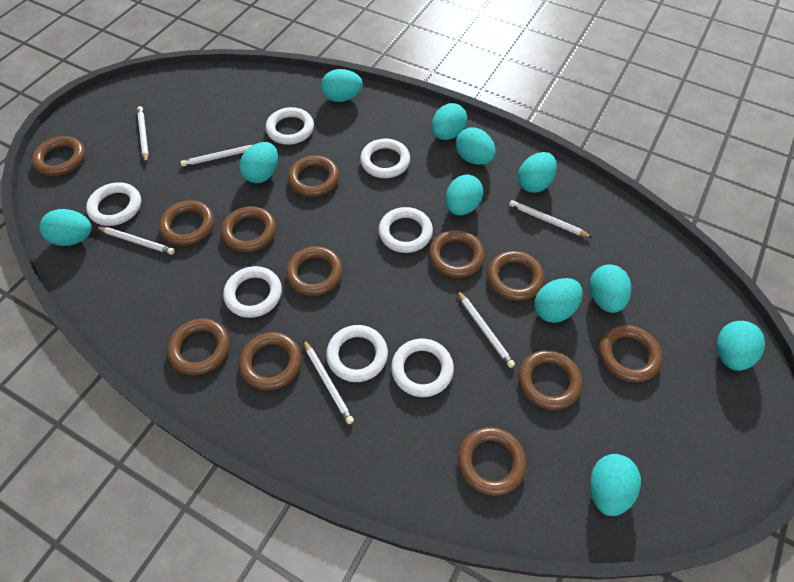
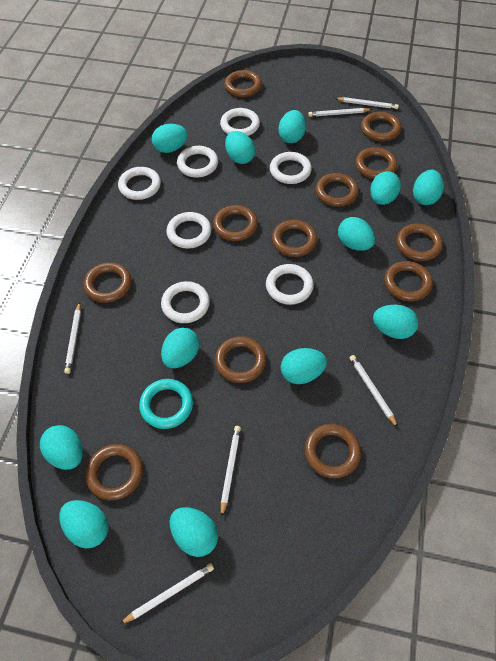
turquoise egg: 11 -> 12
turquoise ring: 0 -> 1

